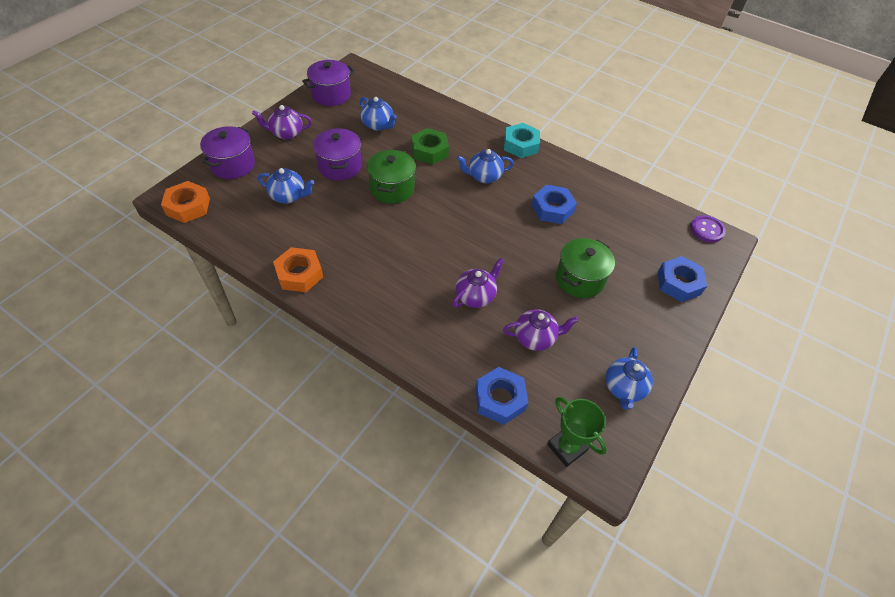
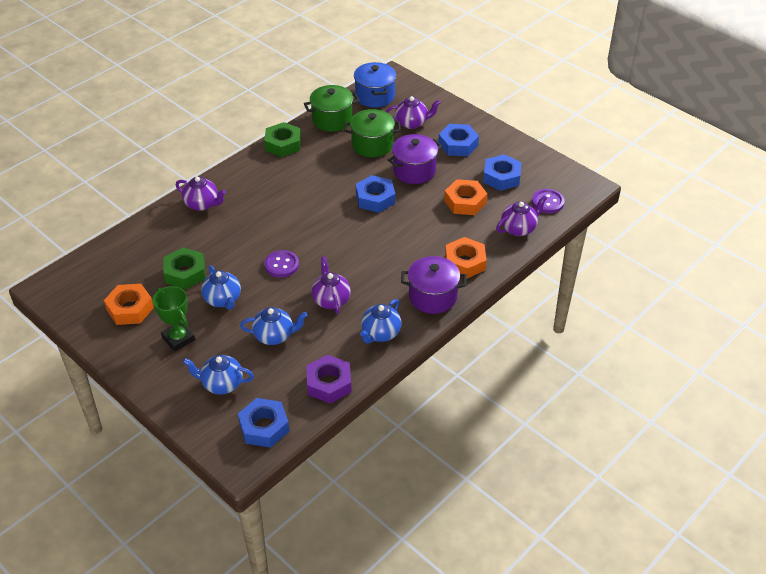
blue nut: 3 -> 4
blue pot: 0 -> 1
green nut: 1 -> 2
orange nut: 2 -> 3
purple button: 1 -> 2
purple nut: 0 -> 1
purple pot: 3 -> 2
purple teapot: 3 -> 4
turquoise nut: 1 -> 0

